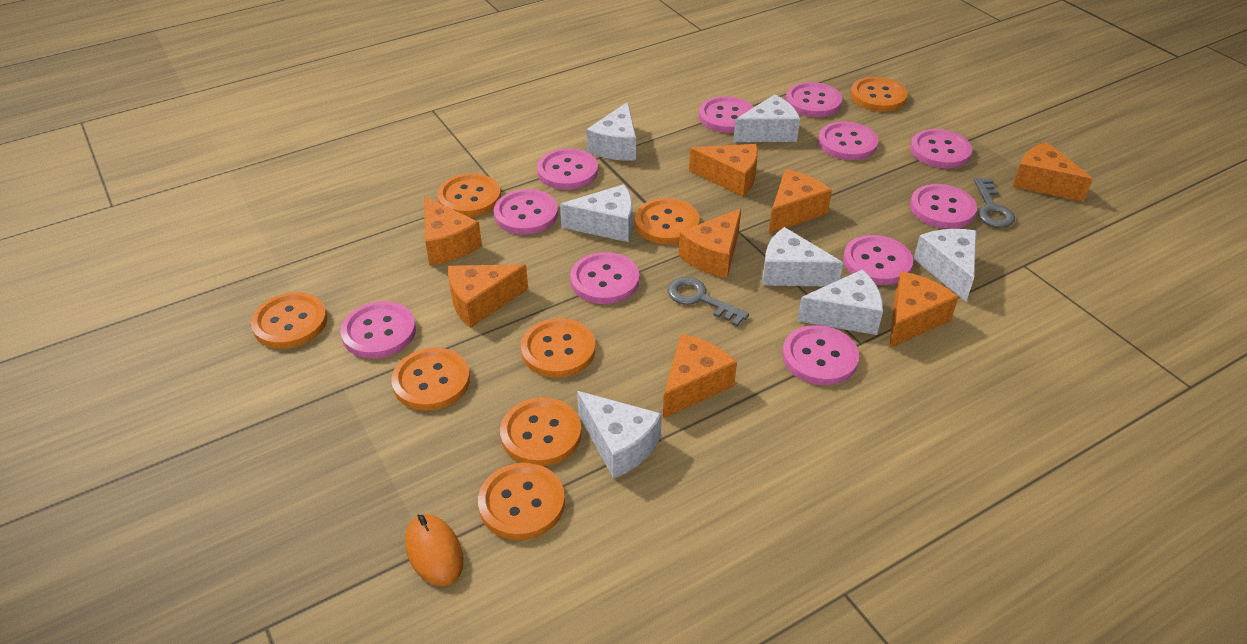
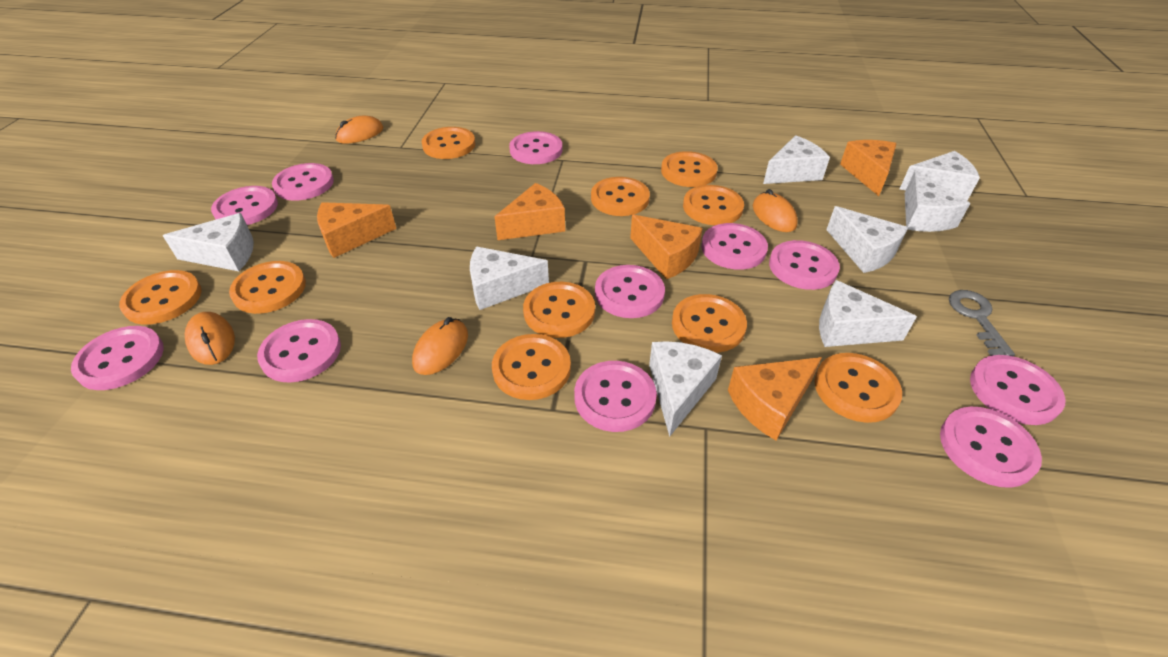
grey key: 2 -> 1
orange button: 8 -> 10
orange cheese: 8 -> 5
orange mouse: 1 -> 4
white cheese: 7 -> 8

